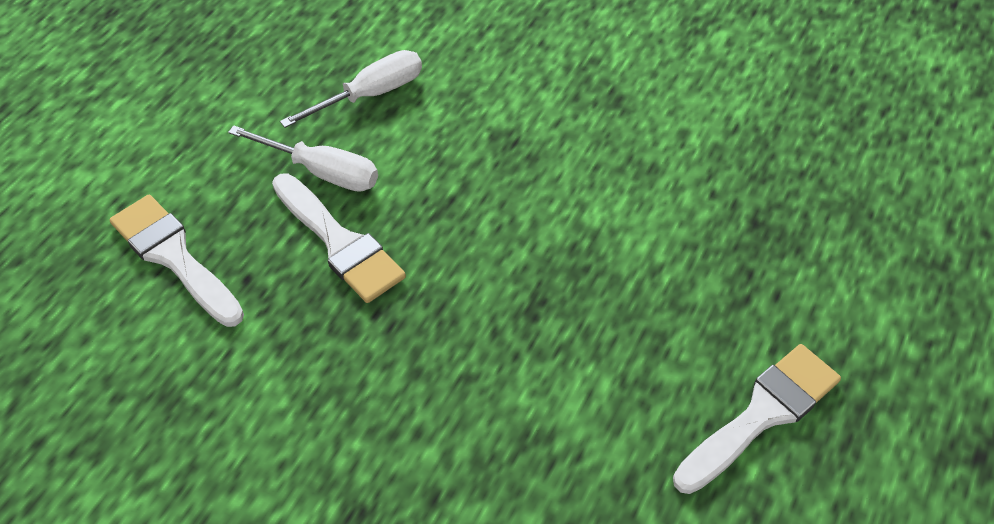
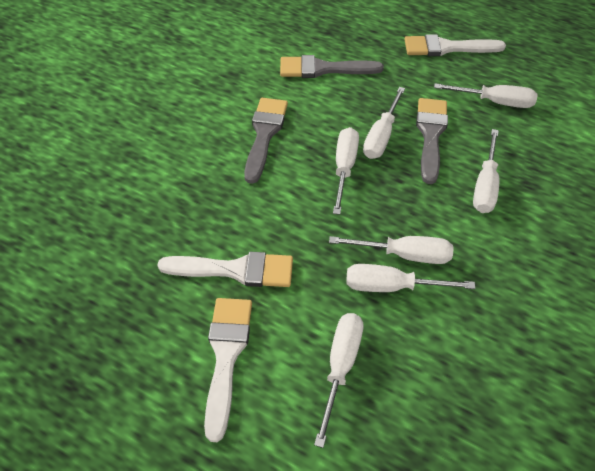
grey brush: 0 -> 3
white screwdriver: 2 -> 7

